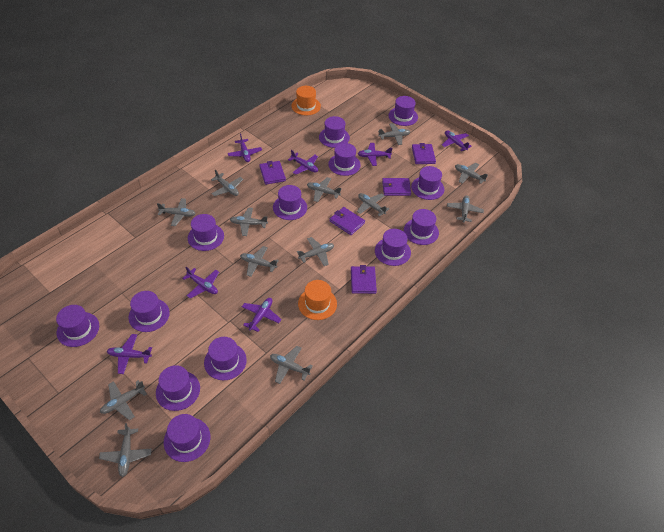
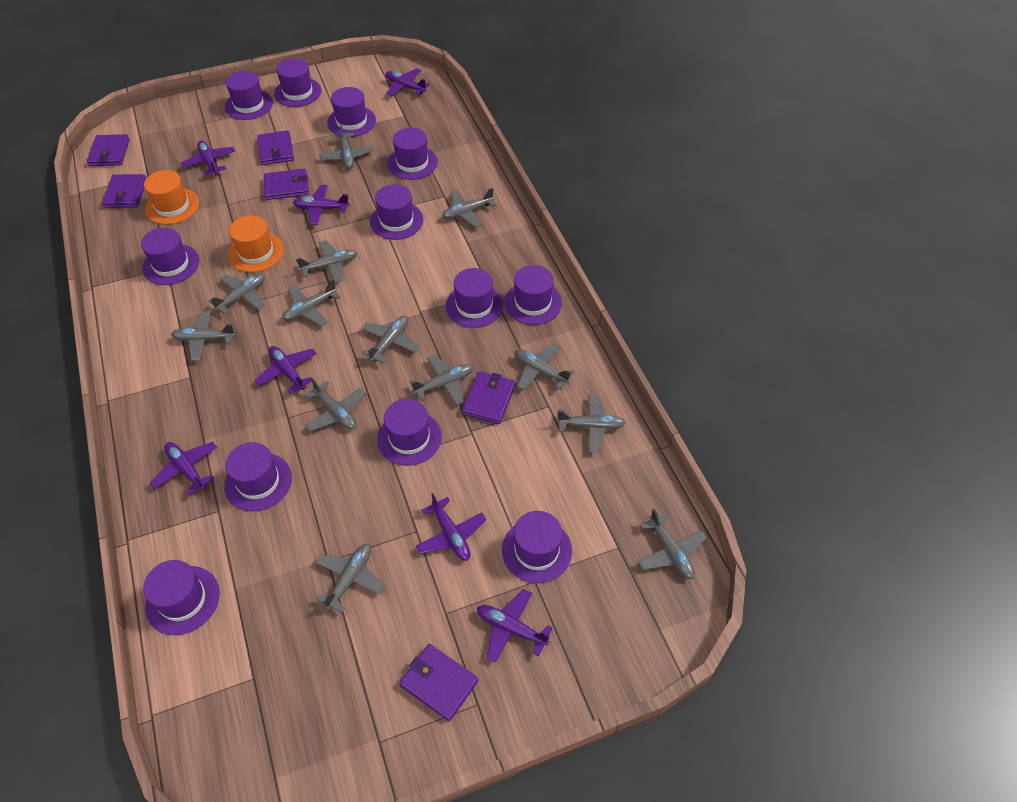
purple hat: 13 -> 12
purple wallet: 5 -> 6

